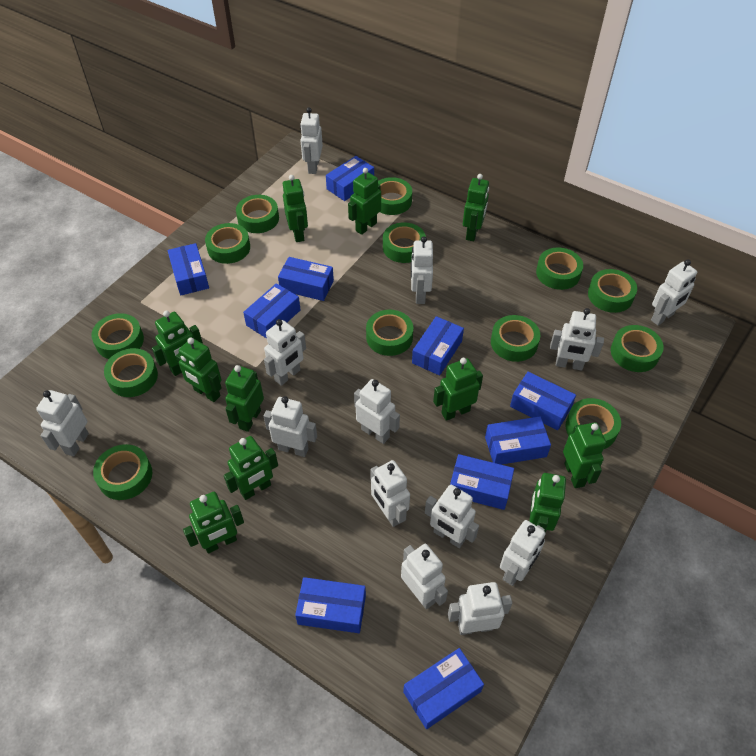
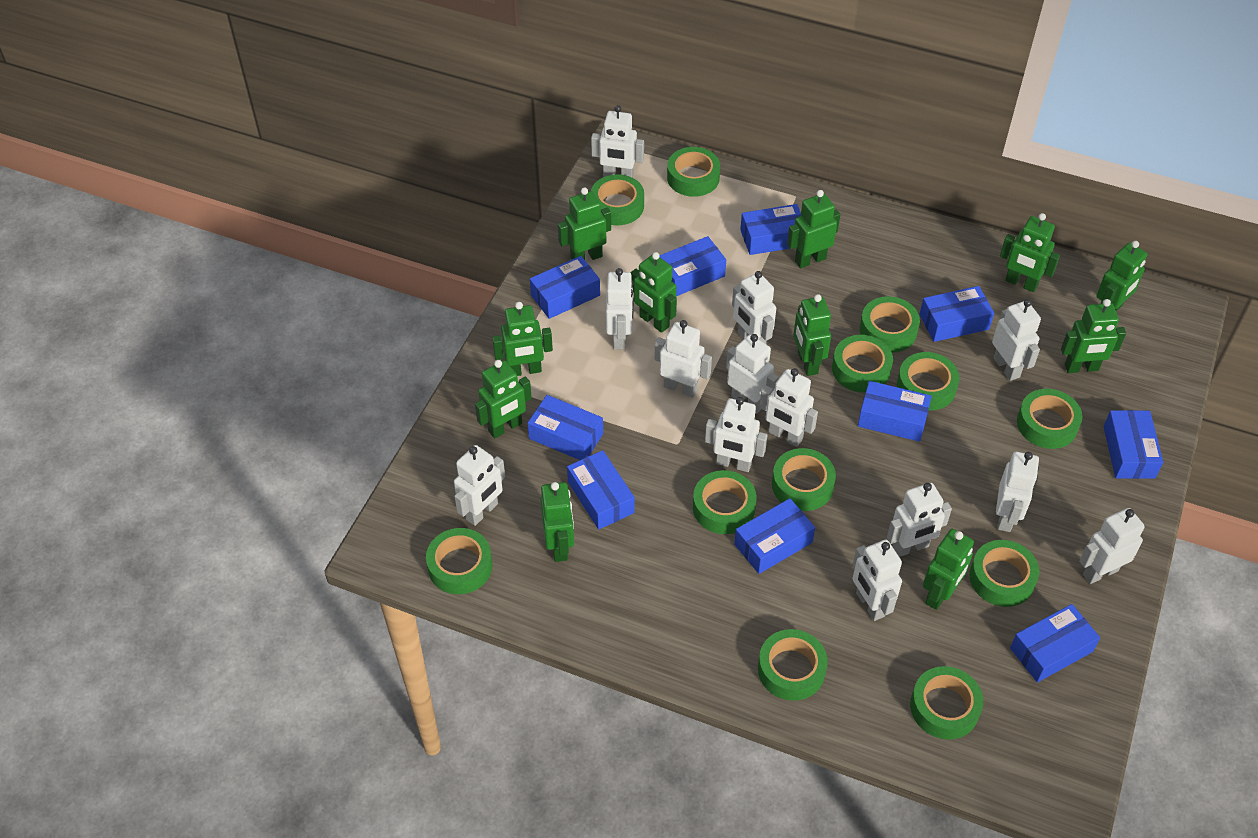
green tape: 13 -> 12

